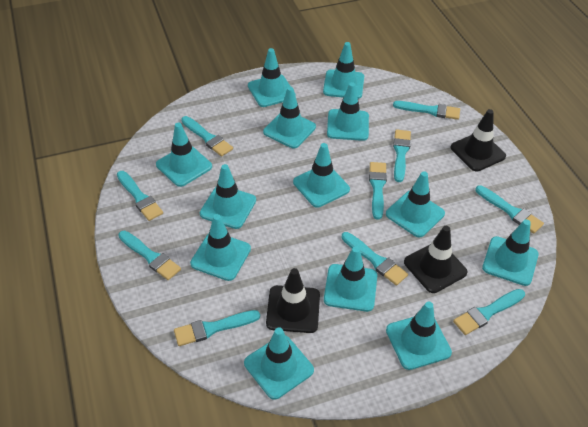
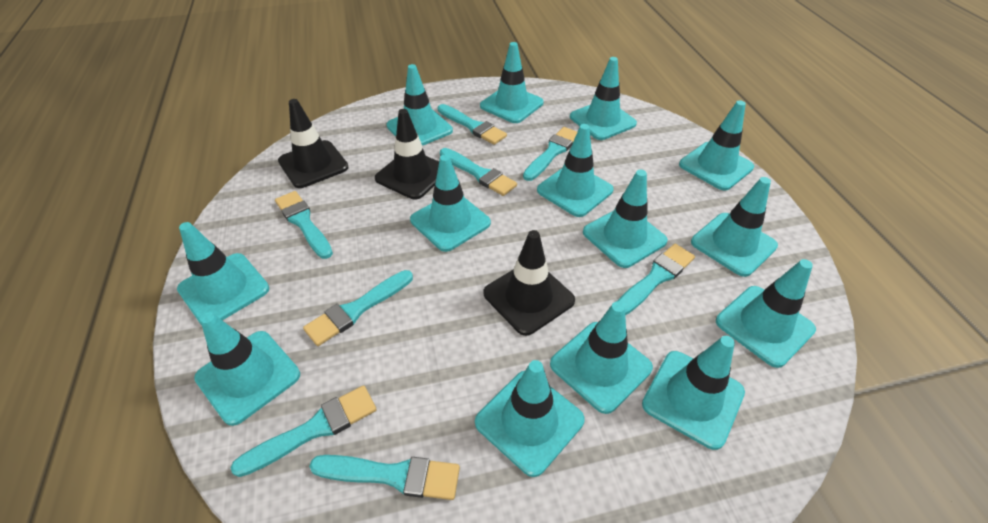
turquoise brush: 10 -> 8
turquoise traffic cone: 13 -> 14

